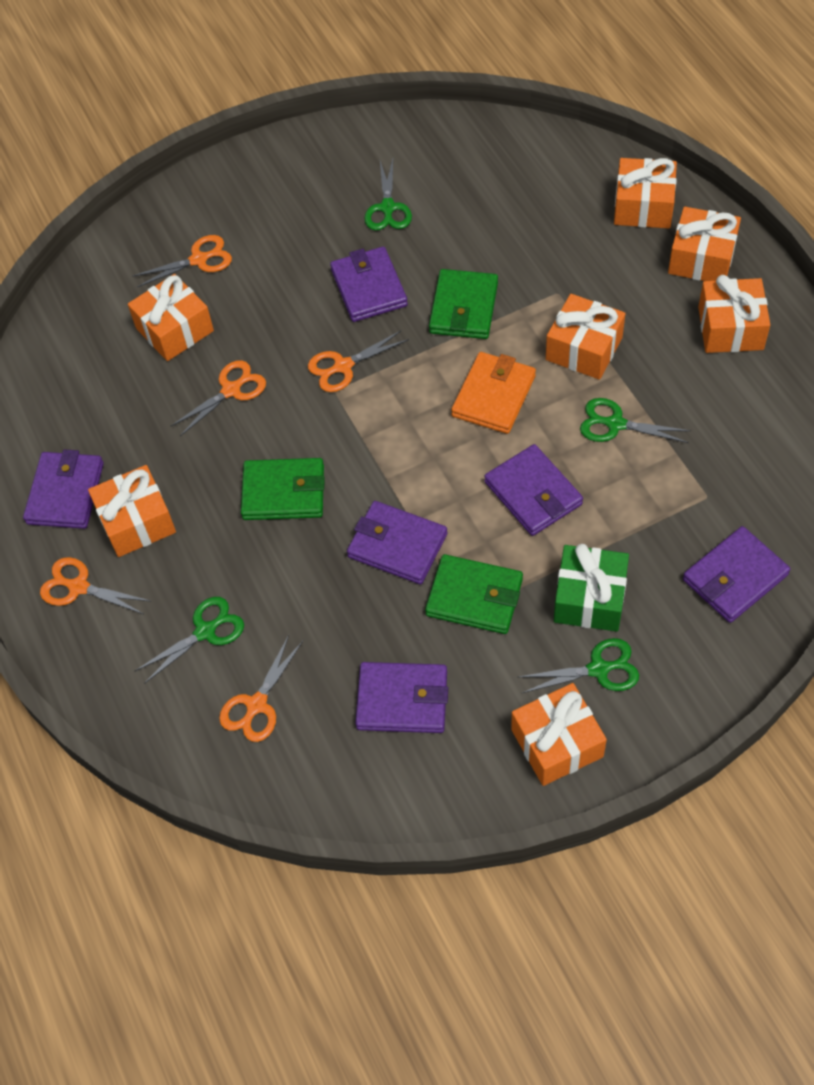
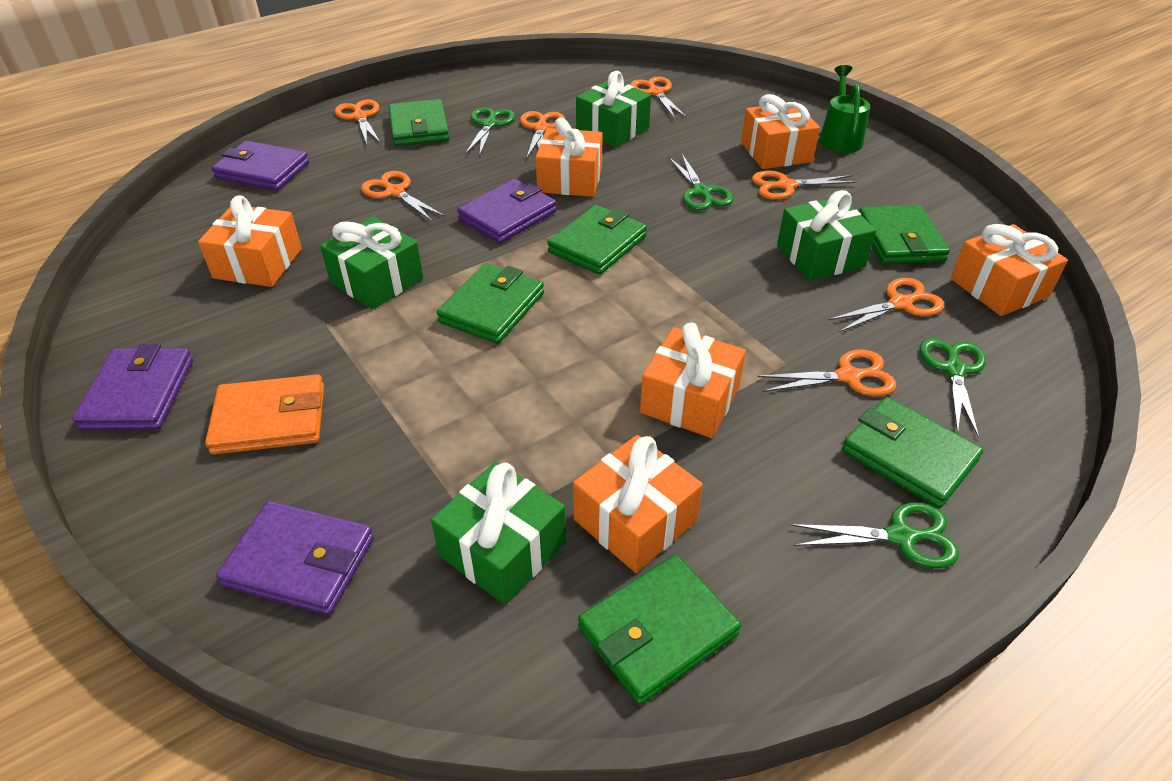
green gift: 1 -> 4
green wallet: 3 -> 6
green watering can: 0 -> 1
orange gift: 7 -> 6
orange scissors: 5 -> 7
purple wallet: 6 -> 4

